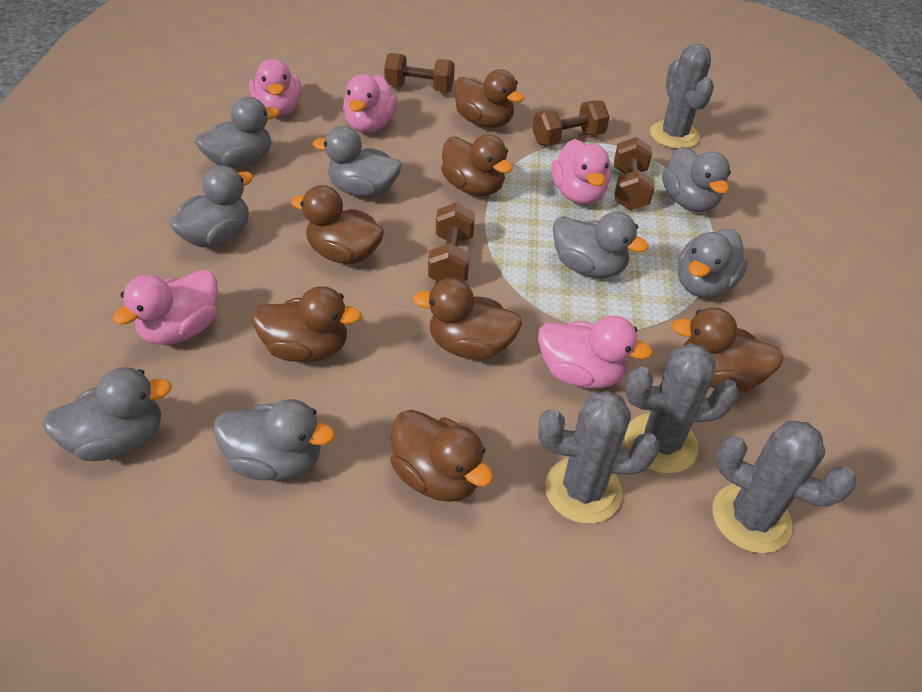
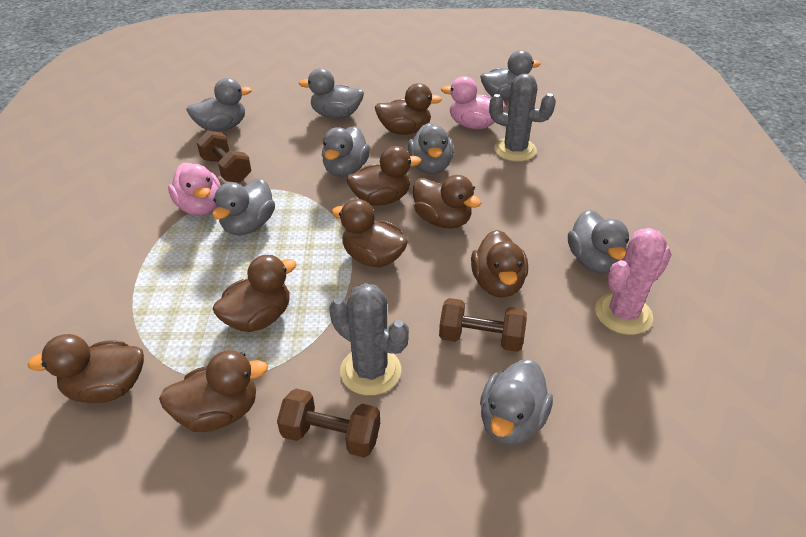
brown duck: 7 -> 8
brown dumbbell: 4 -> 3
grey cactus: 4 -> 2
pink cactus: 0 -> 1
pink duck: 5 -> 2

